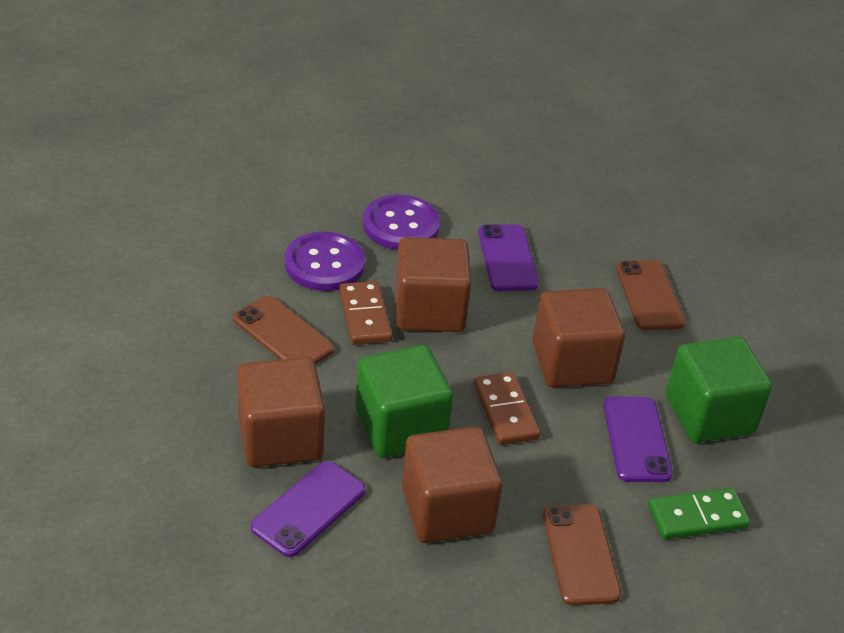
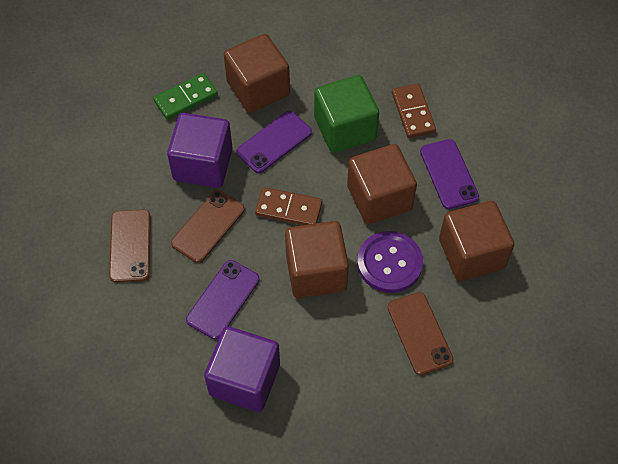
green cube: 2 -> 1
purple button: 2 -> 1
purple cube: 0 -> 2

